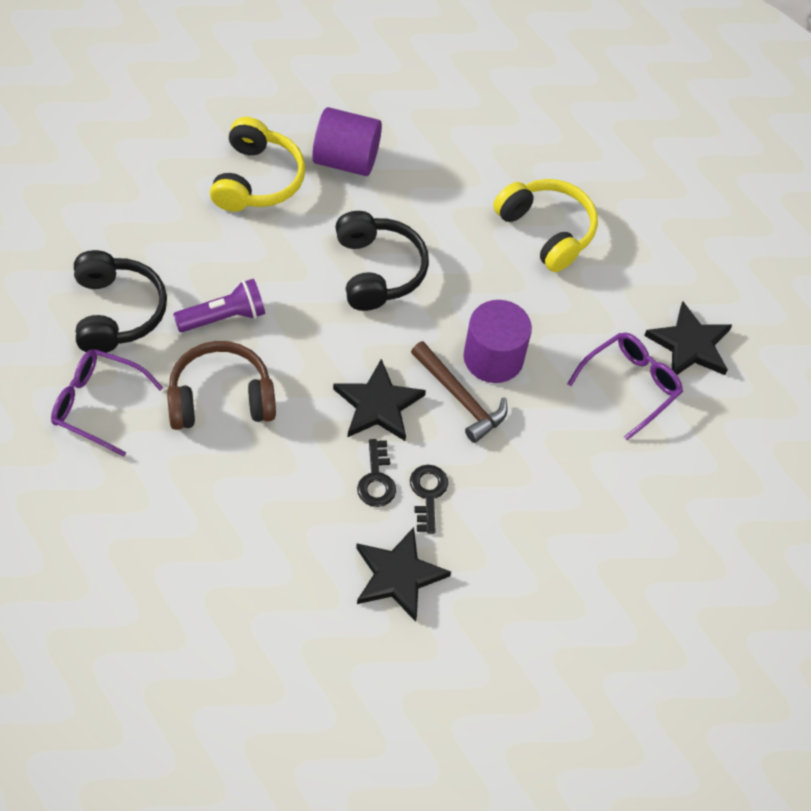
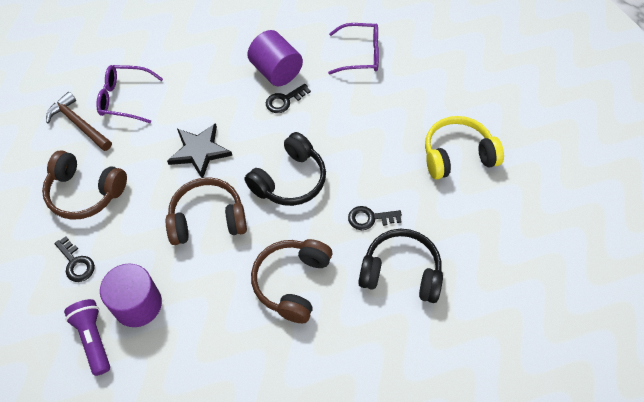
black key: 2 -> 3
black star: 3 -> 1
brown headphones: 1 -> 3
yellow headphones: 2 -> 1

